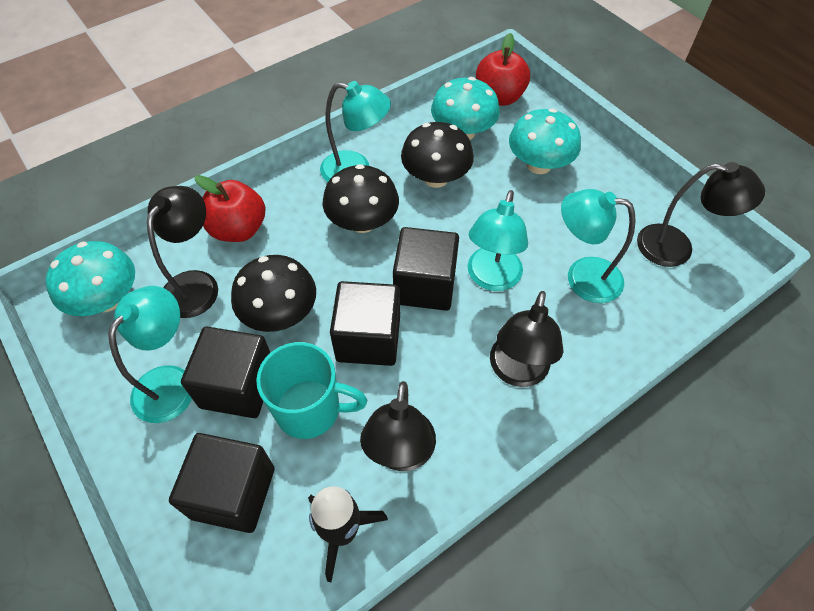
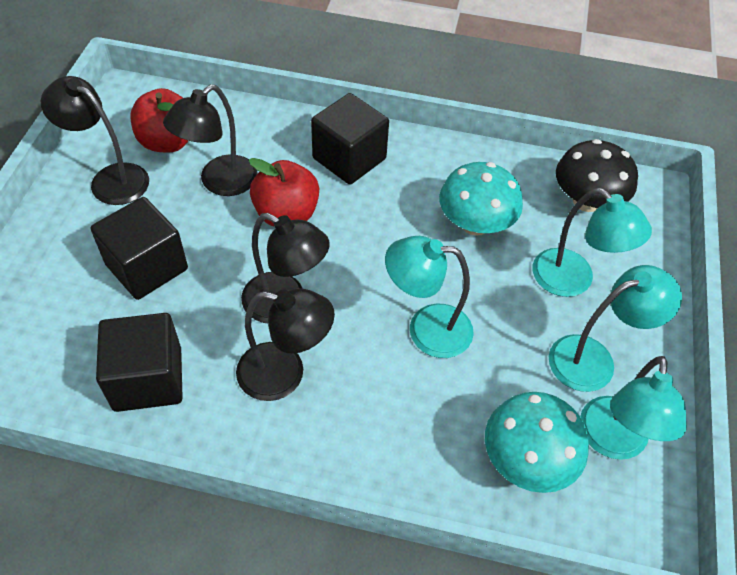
black cube: 4 -> 3
black mushroom: 3 -> 1
black rocket: 1 -> 0
turquoise mug: 1 -> 0
turquoise mushroom: 3 -> 2

